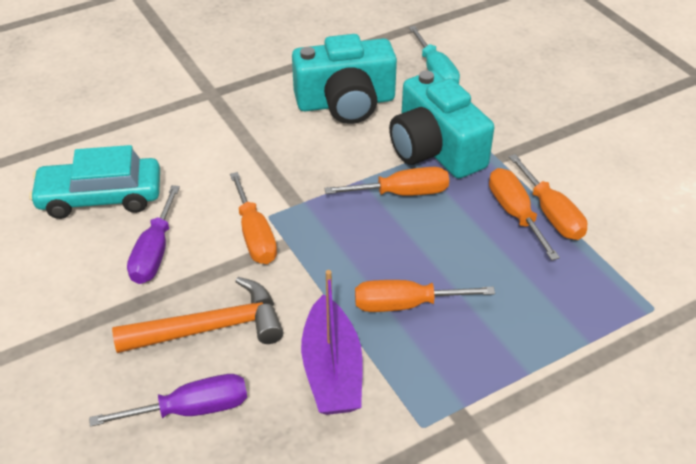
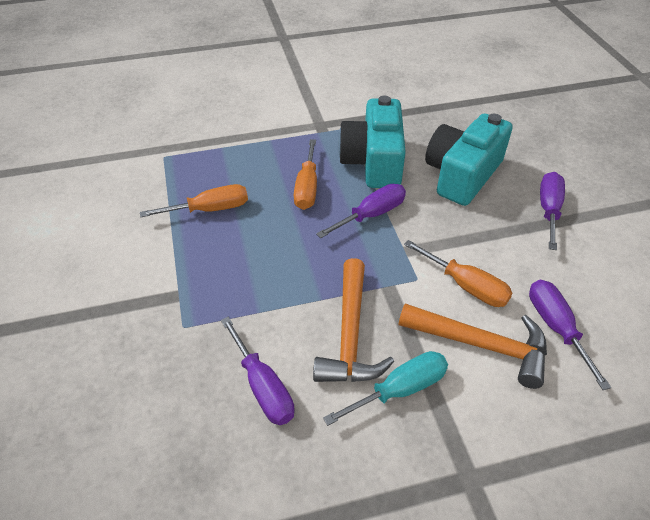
orange hammer: 1 -> 2
orange screwdriver: 5 -> 3
purple boat: 1 -> 0
purple screwdriver: 2 -> 4
turquoise car: 1 -> 0

